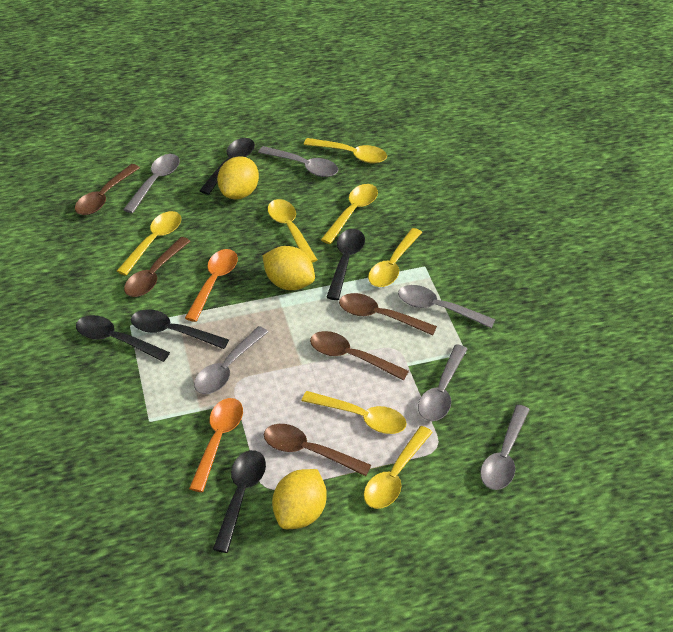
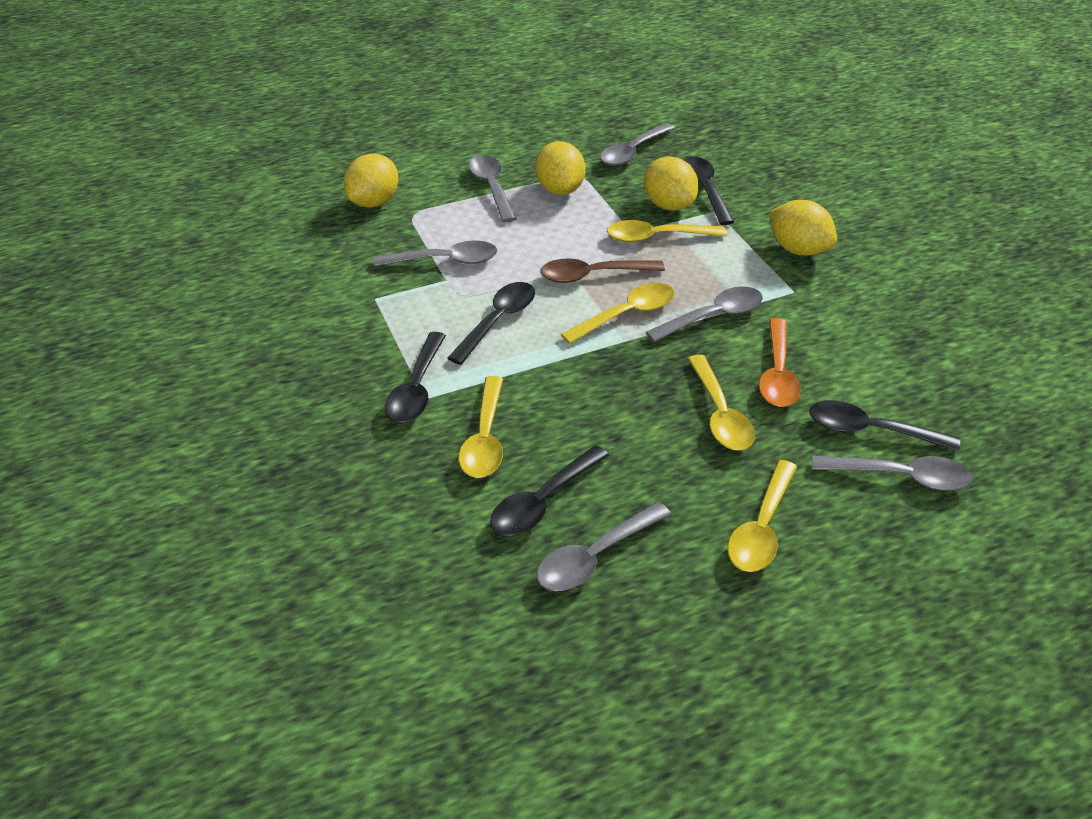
brown spoon: 5 -> 1
orange spoon: 2 -> 1
yellow lemon: 3 -> 4
yellow spoon: 7 -> 5

